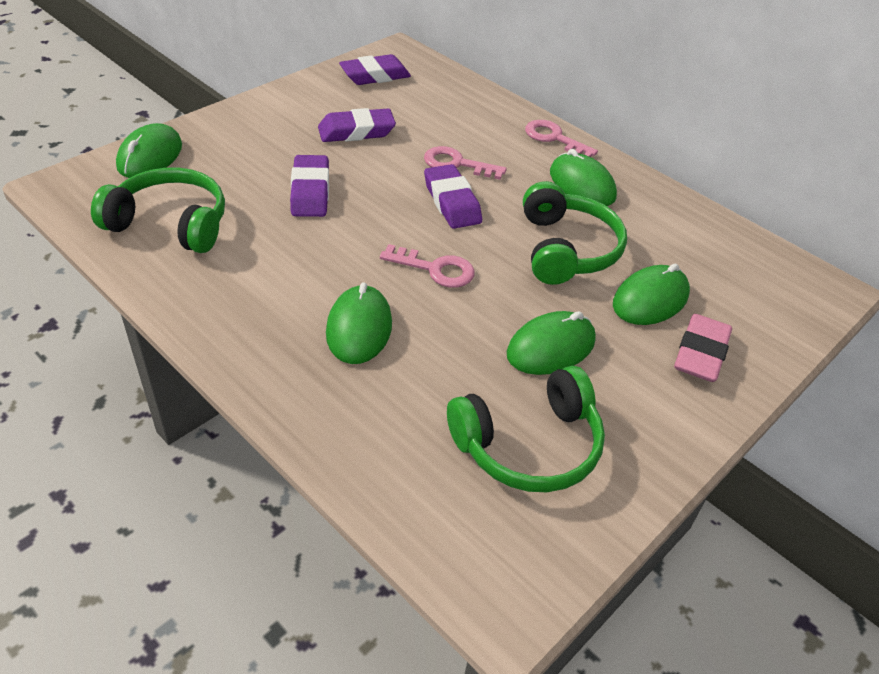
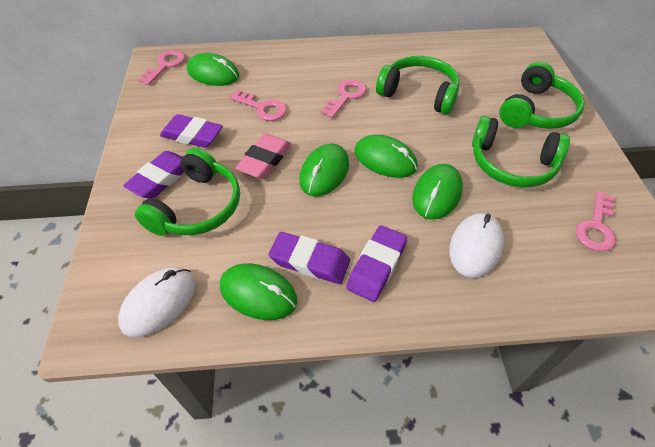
green headphones: 3 -> 4
pink key: 3 -> 4
white mouse: 0 -> 2

